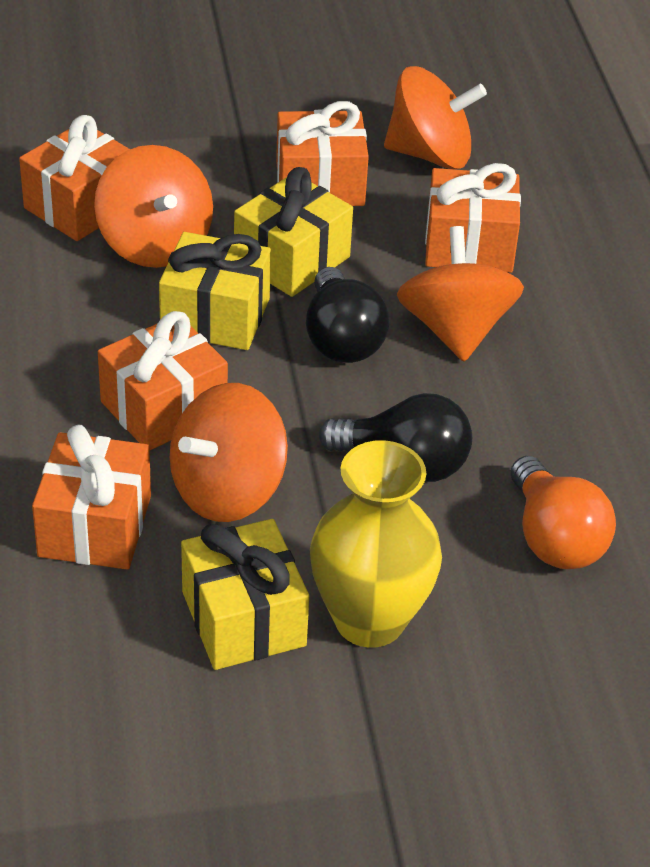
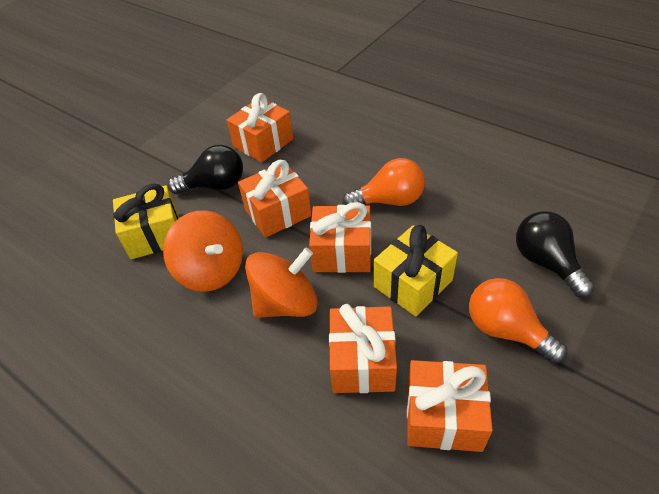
orange light bulb: 1 -> 2
orange spinning top: 4 -> 2
yellow gift: 3 -> 2
yellow vase: 1 -> 0

